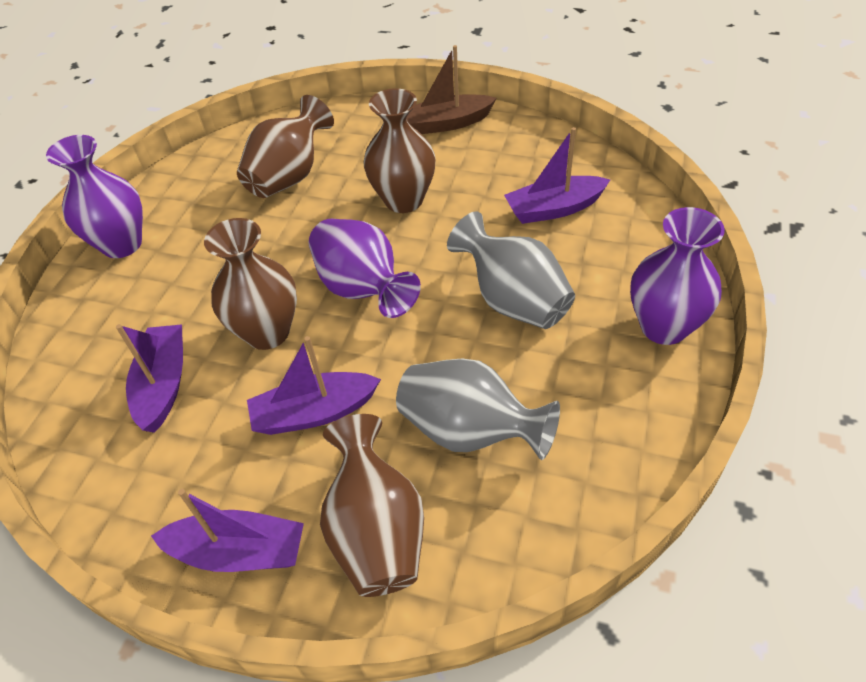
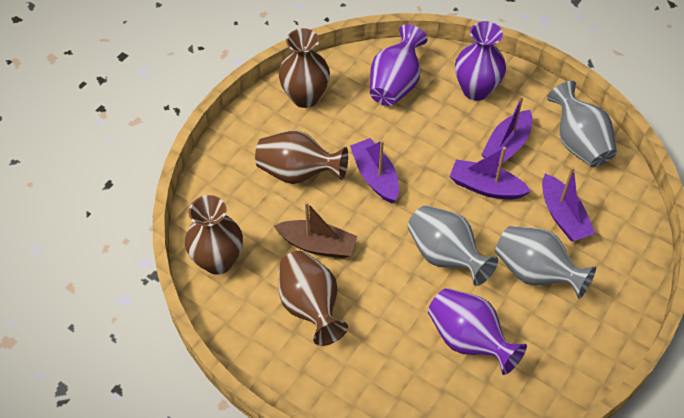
grey vase: 2 -> 3

